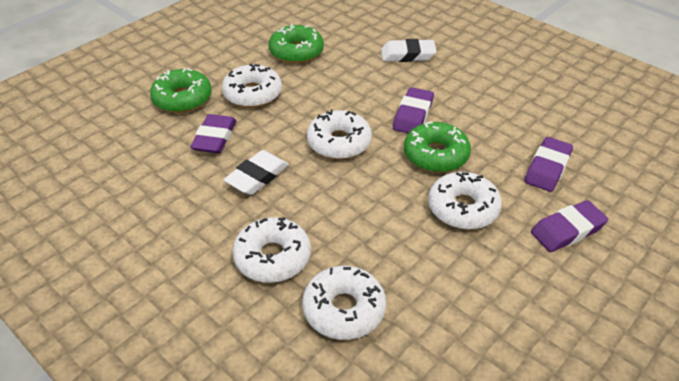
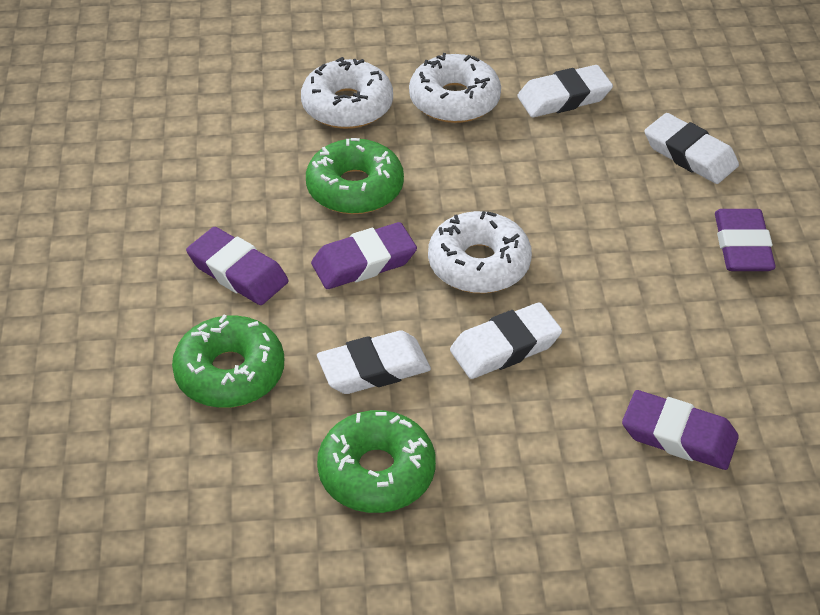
white donut: 5 -> 3
white eraser: 2 -> 4

